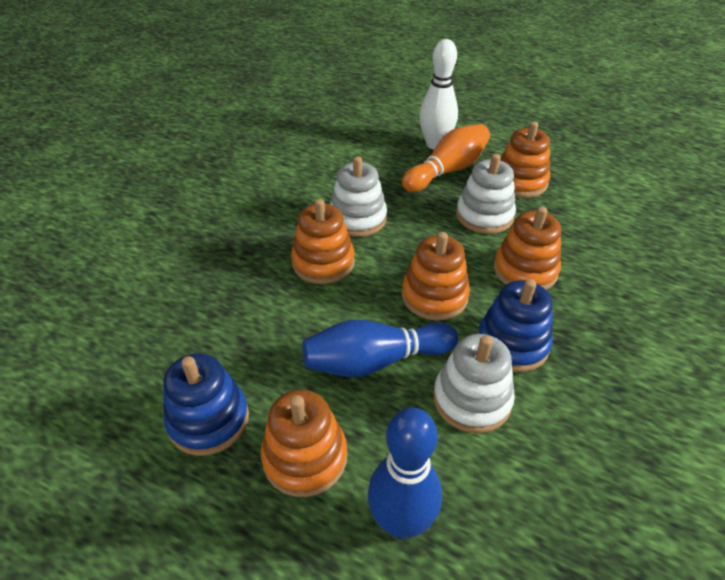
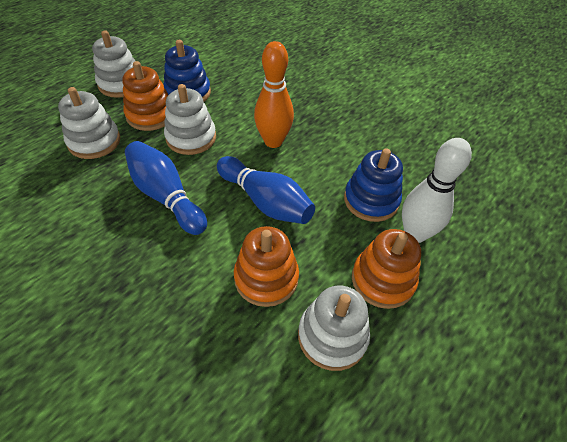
orange stacking toy: 5 -> 3
white stacking toy: 3 -> 4

